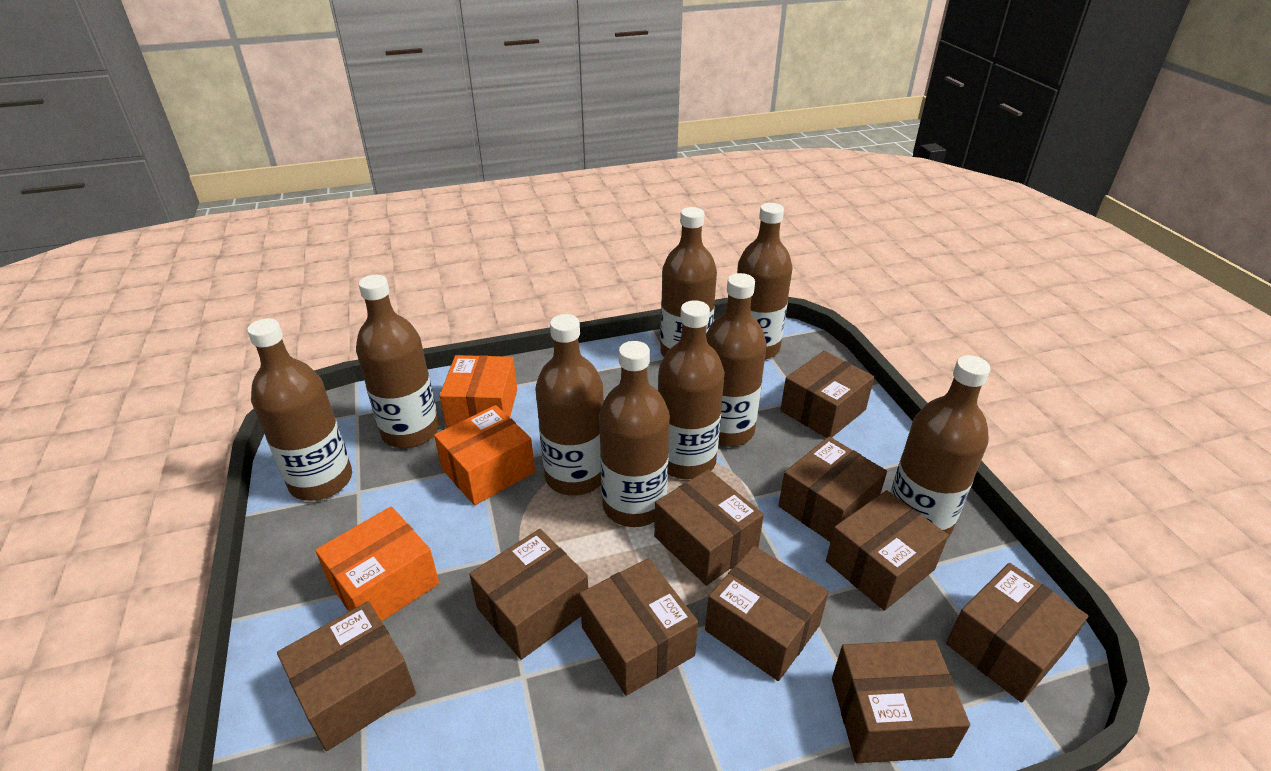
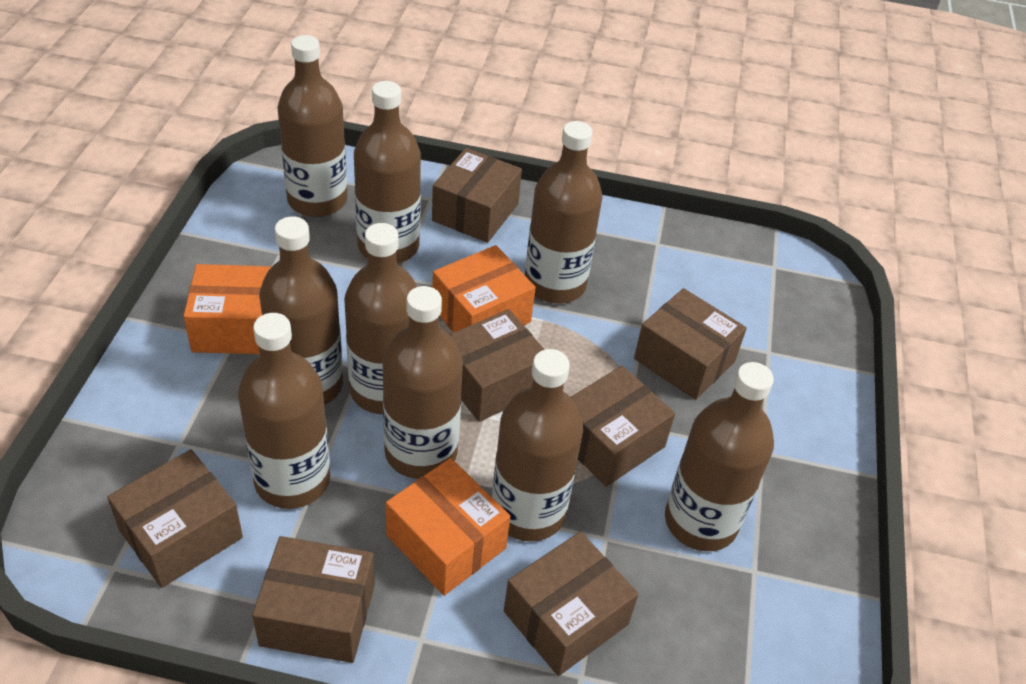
brown box: 10 -> 7

